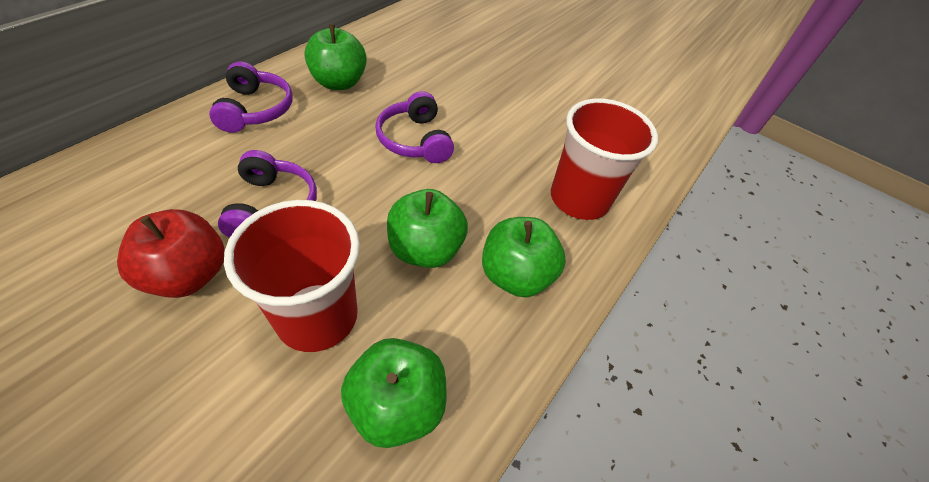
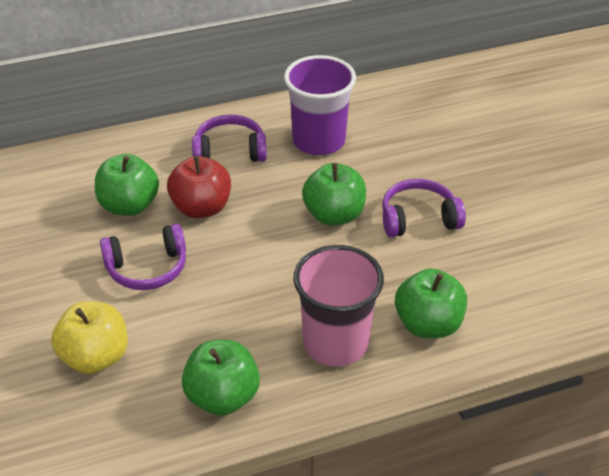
pink cup: 0 -> 1
purple cup: 0 -> 1
red cup: 2 -> 0
yellow apple: 0 -> 1

